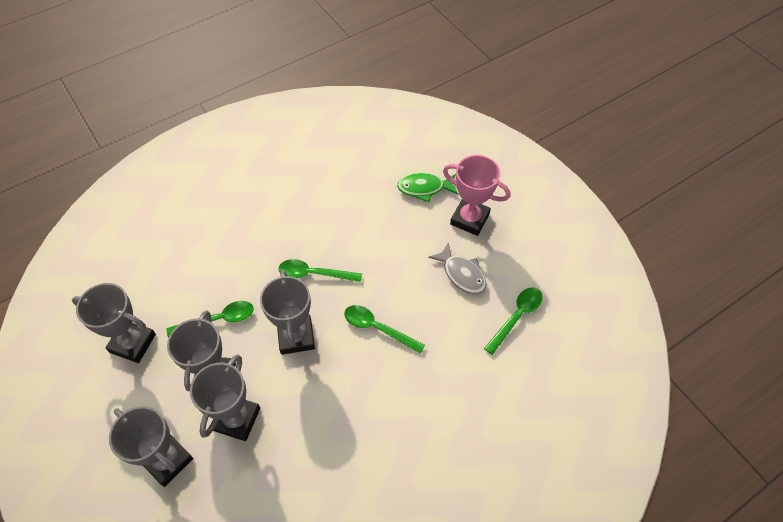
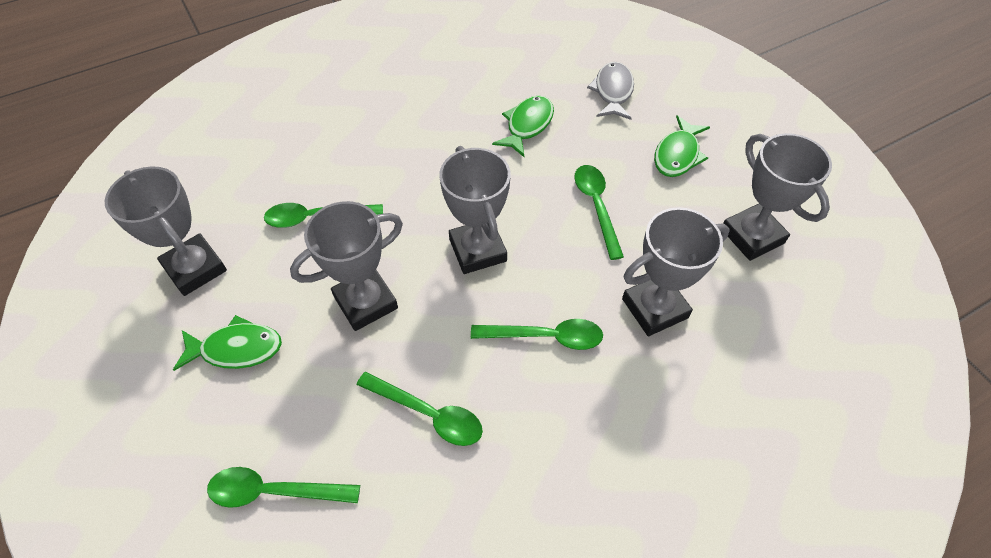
green fish: 1 -> 3
green spoon: 4 -> 5
pink trophy: 1 -> 0

